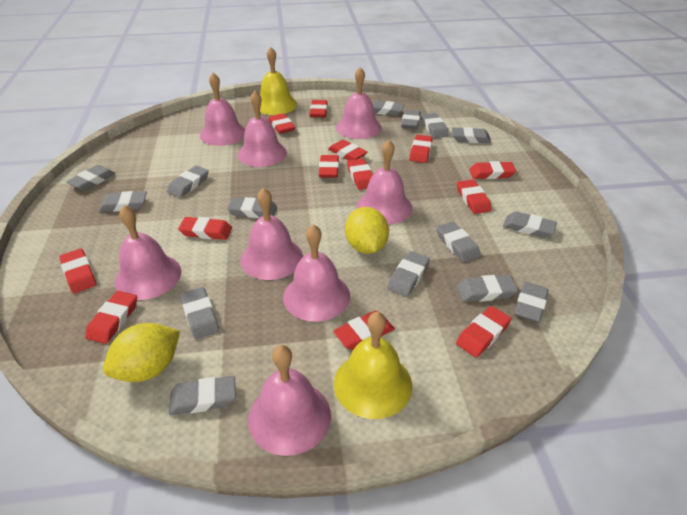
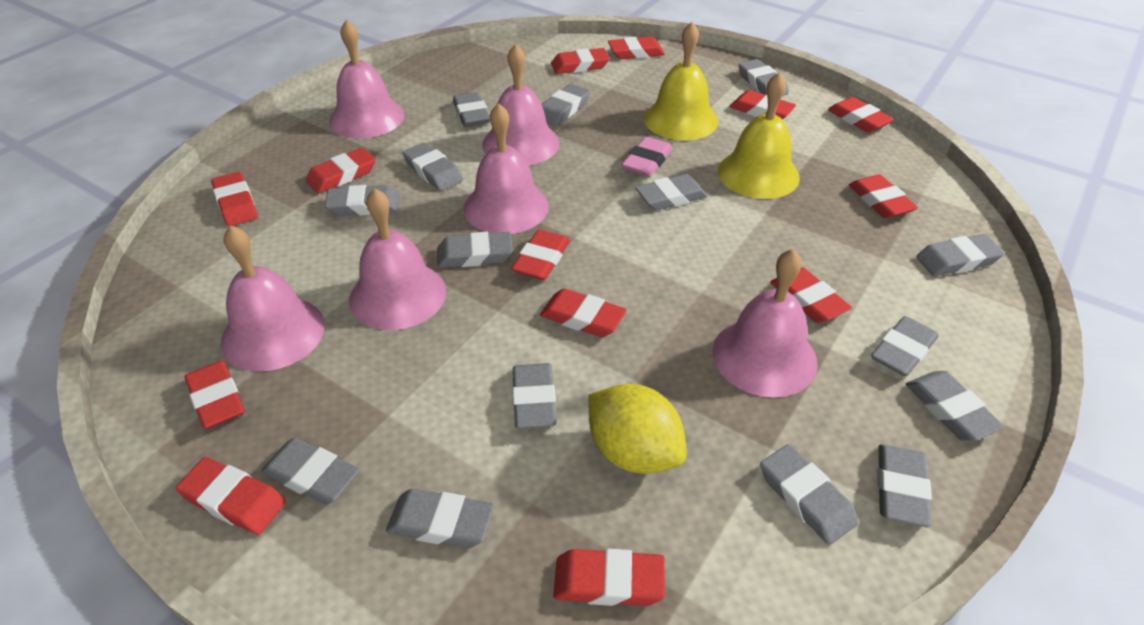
pink bell: 8 -> 6
pink eraser: 0 -> 1
yellow lemon: 2 -> 1

